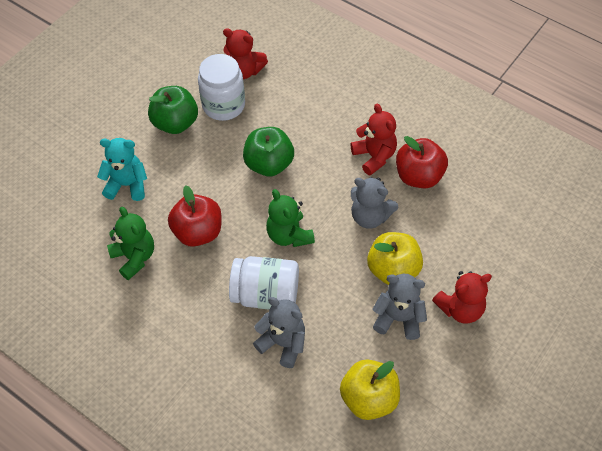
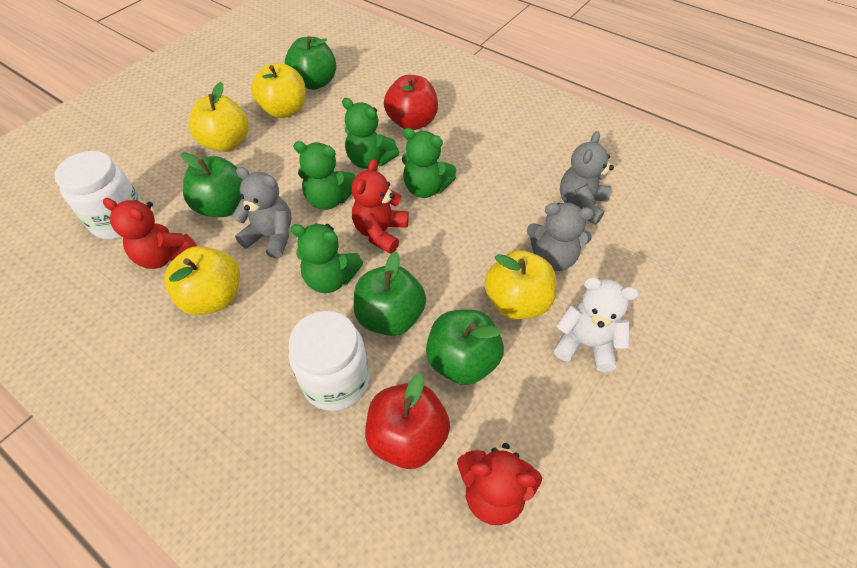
green apple: 2 -> 4
green teddy bear: 2 -> 4
turquoise teddy bear: 1 -> 0
white teddy bear: 0 -> 1
yellow apple: 2 -> 4

